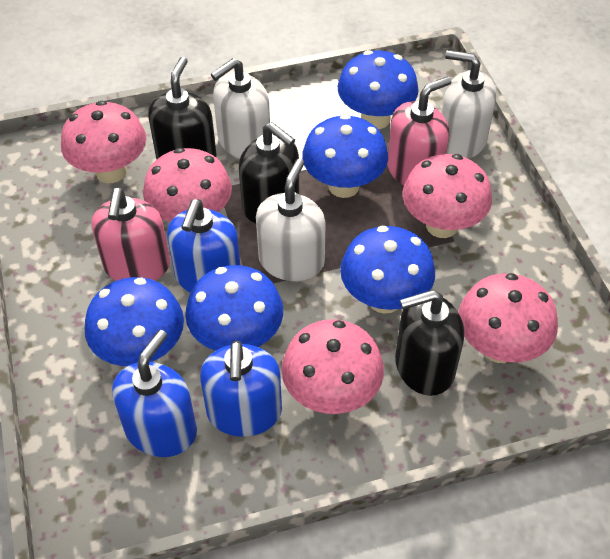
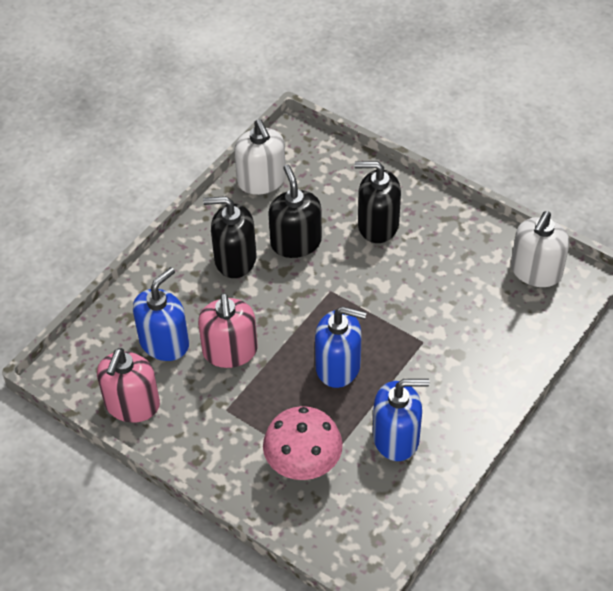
blue mushroom: 5 -> 0
pink mushroom: 5 -> 1
white soap dispenser: 3 -> 2

